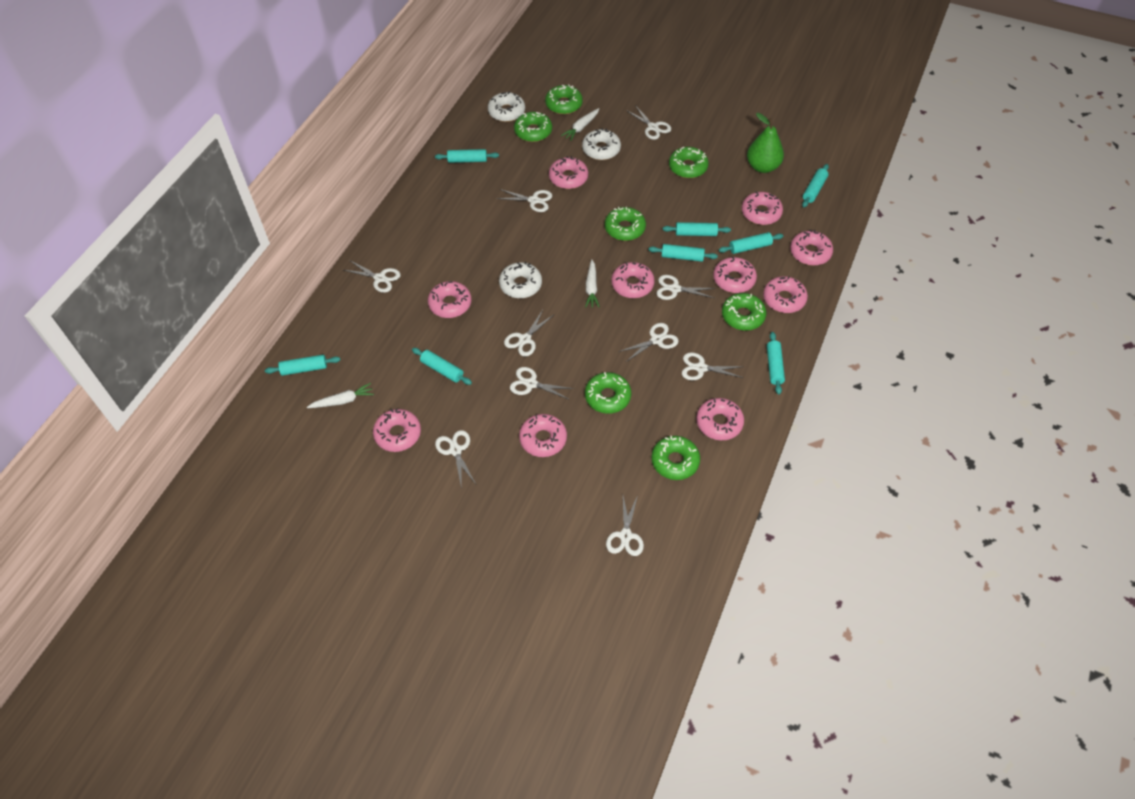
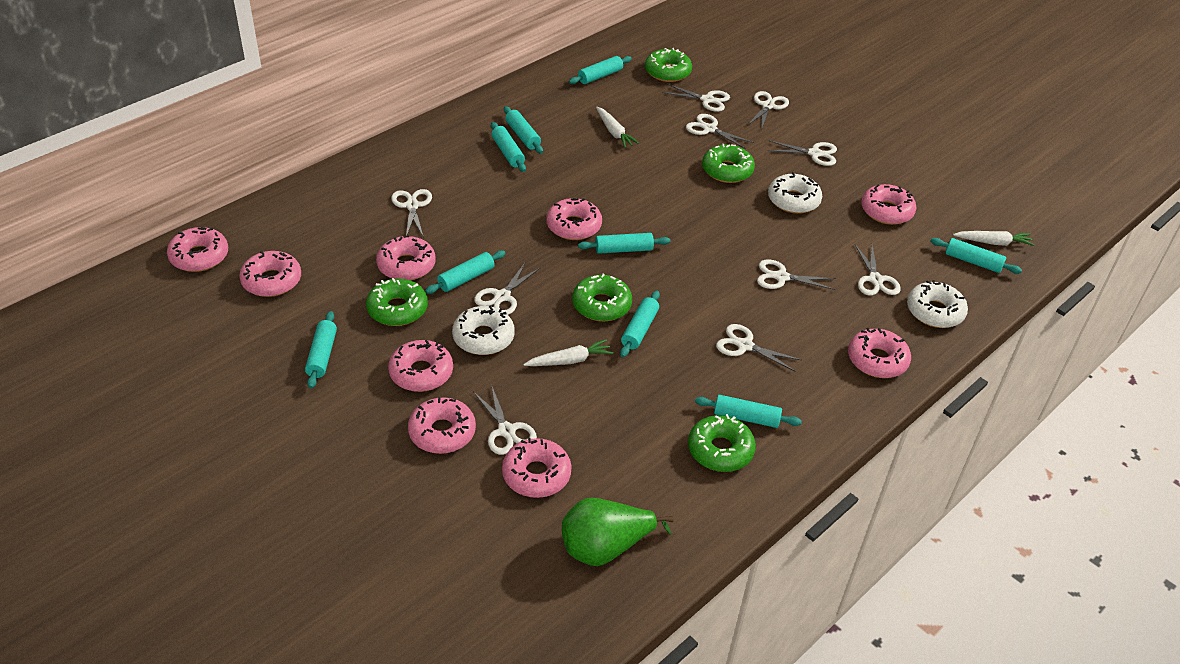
green donut: 7 -> 5
pink donut: 10 -> 9
turquoise rolling pin: 8 -> 9

